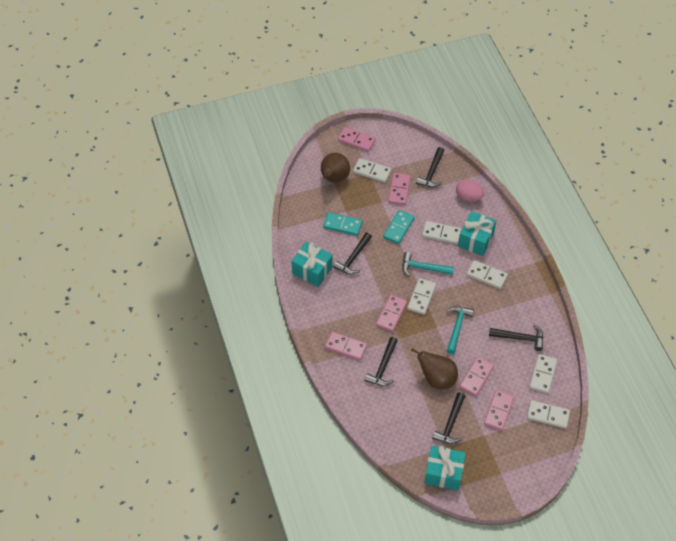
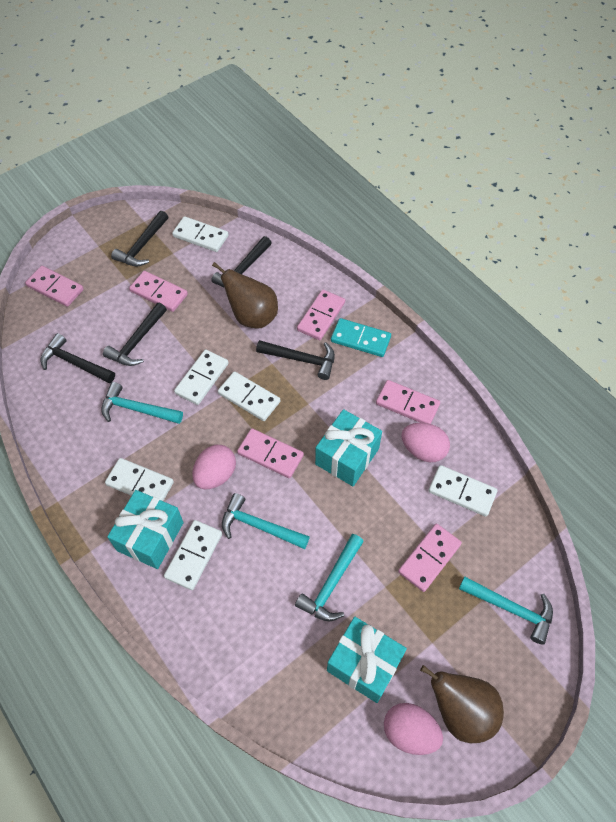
pink egg: 1 -> 3
turquoise domino: 2 -> 1
turquoise hammer: 2 -> 4

